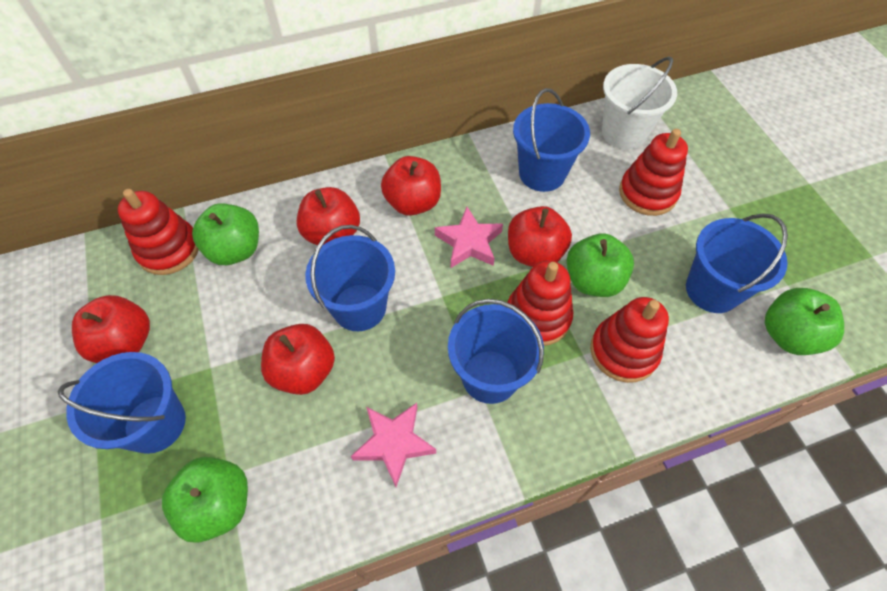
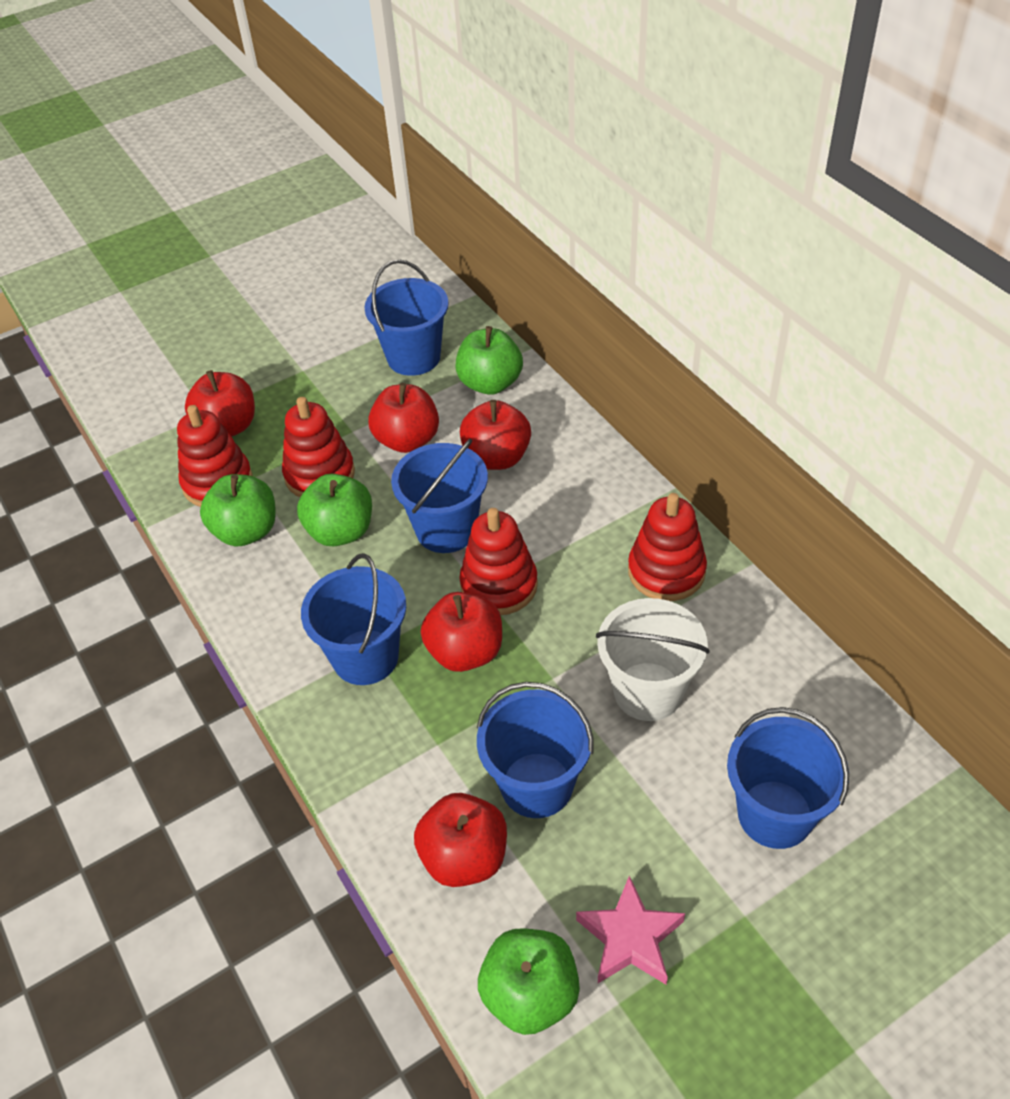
pink star: 2 -> 1

